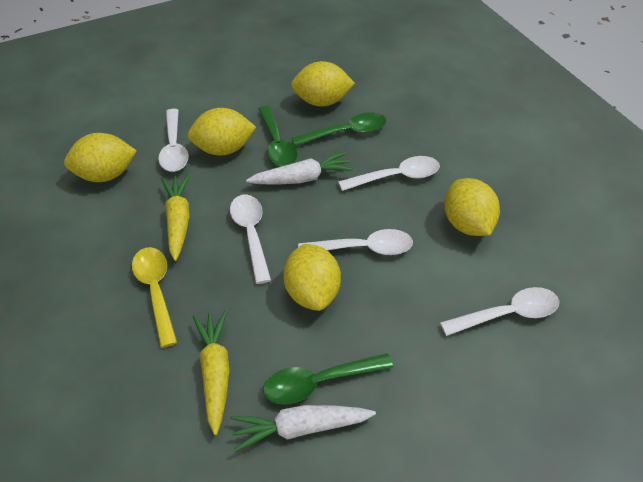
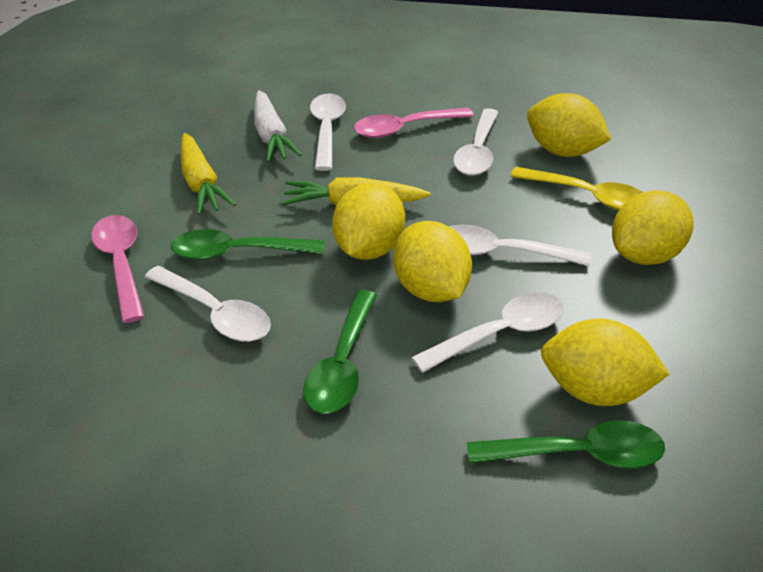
pink spoon: 0 -> 2
white carrot: 2 -> 1

